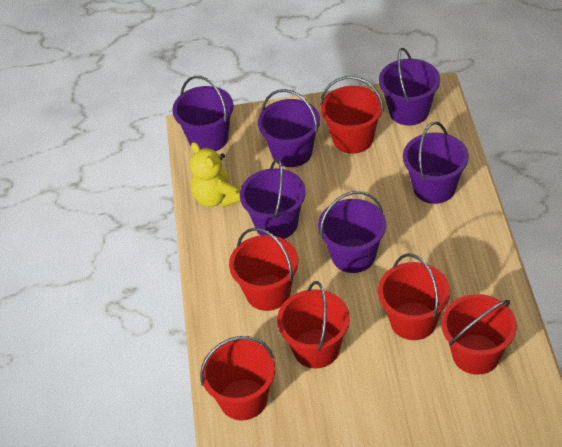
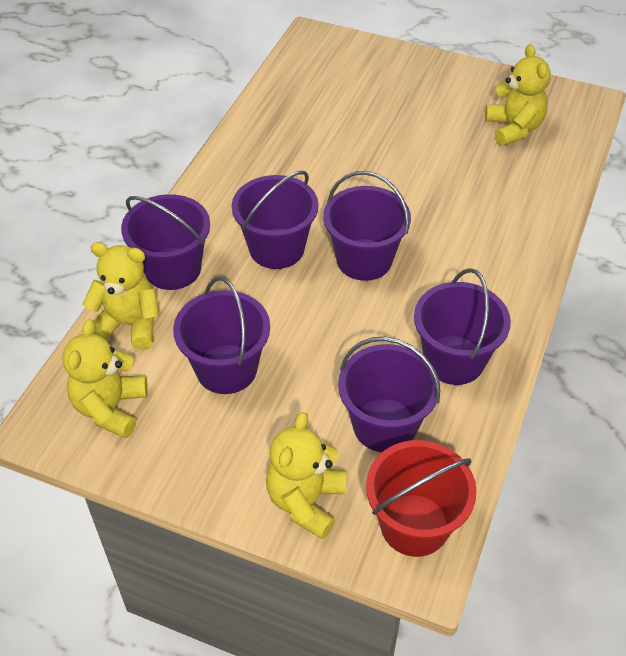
red bucket: 6 -> 1
yellow teddy bear: 1 -> 4

